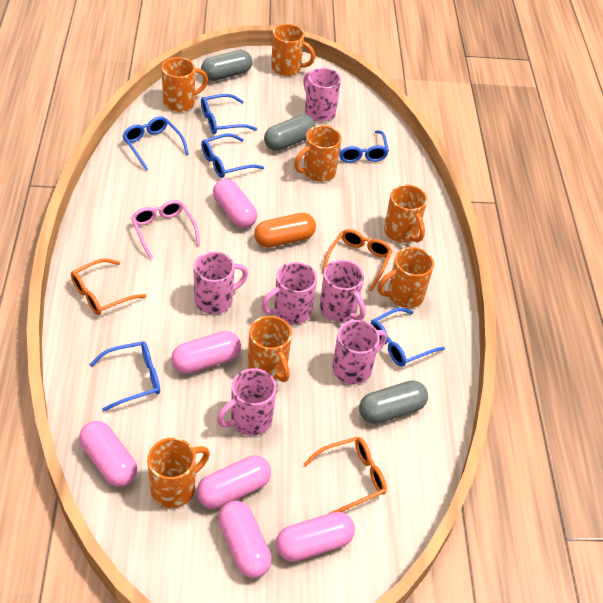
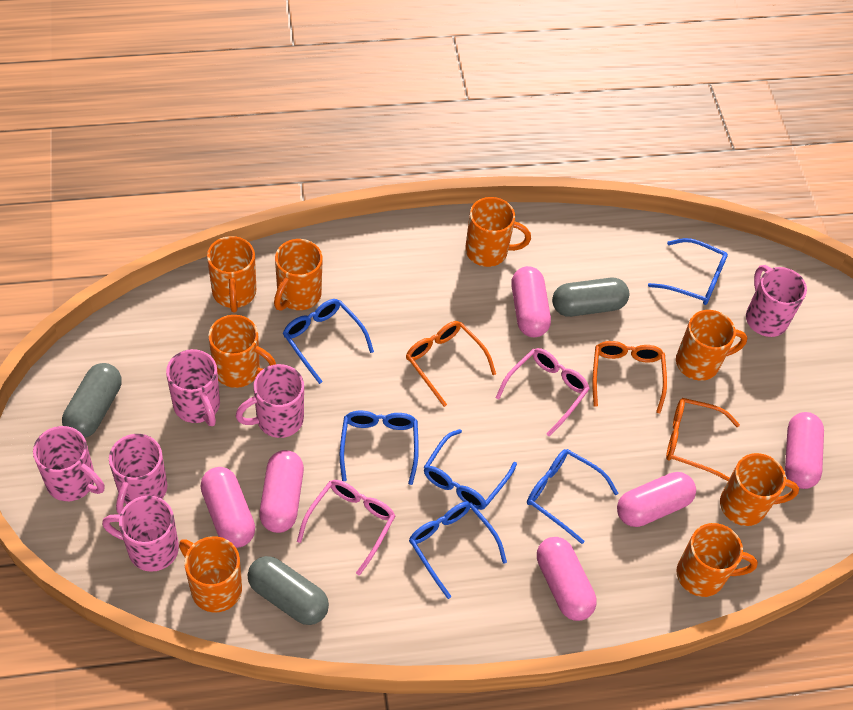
orange capsule: 1 -> 0
orange mug: 7 -> 8
pink glasses: 1 -> 2

